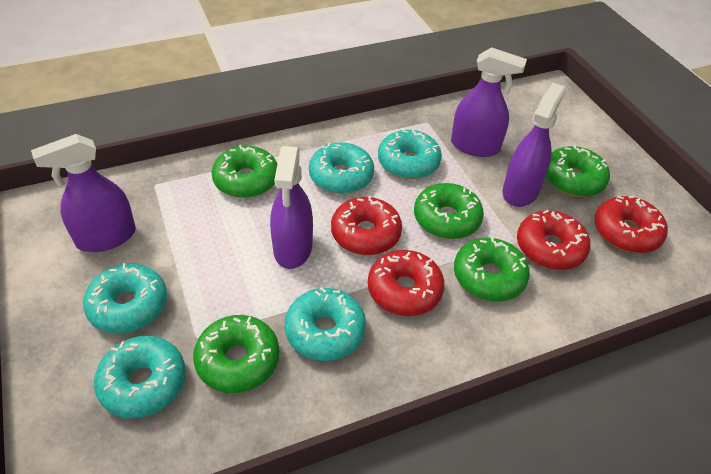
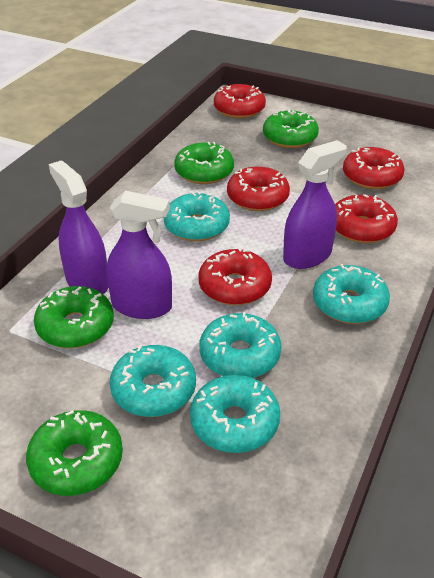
green donut: 5 -> 4
purple spray bottle: 4 -> 3
red donut: 4 -> 5

